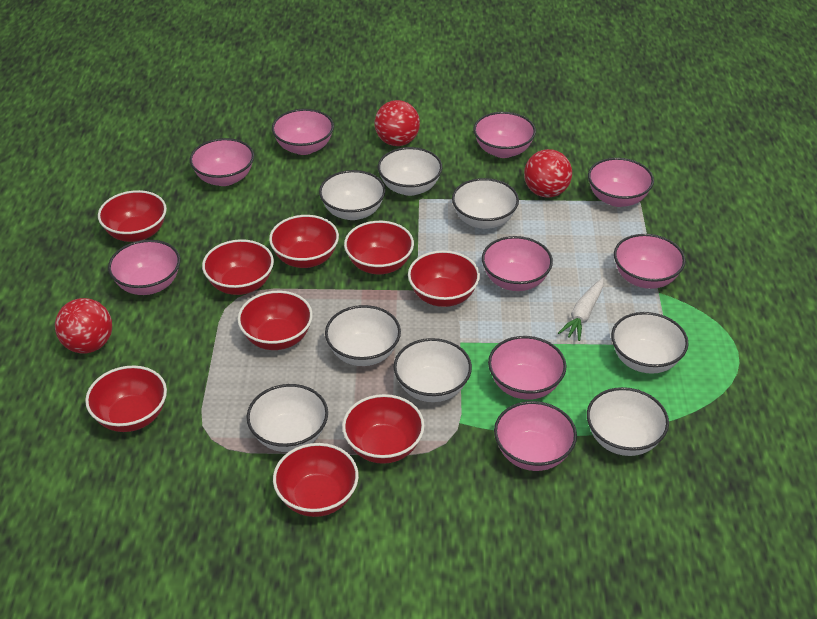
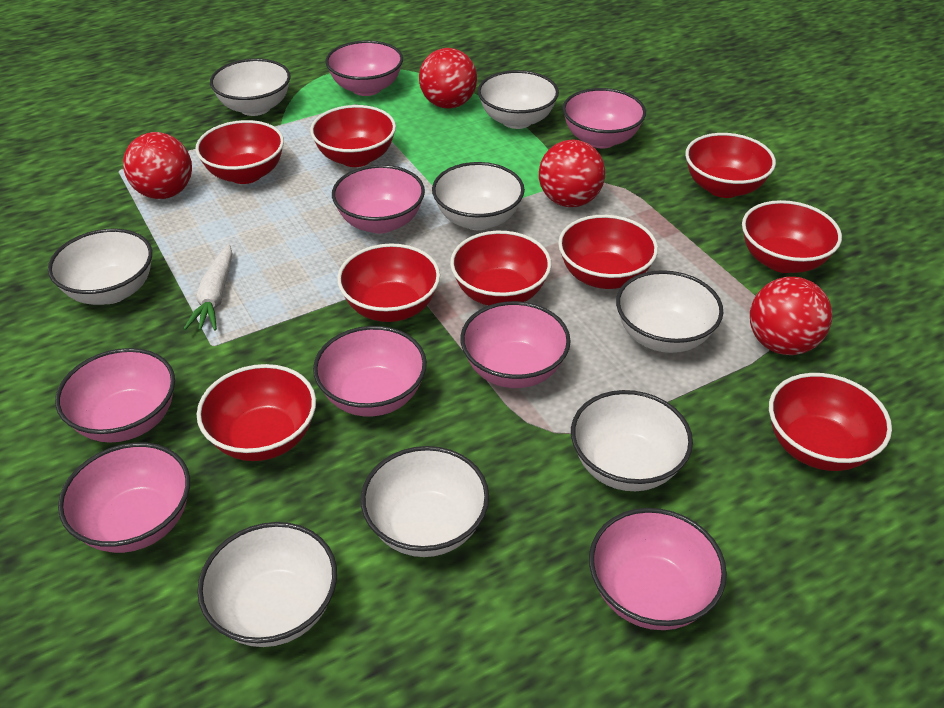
pink bowl: 9 -> 8
red ball: 3 -> 4

